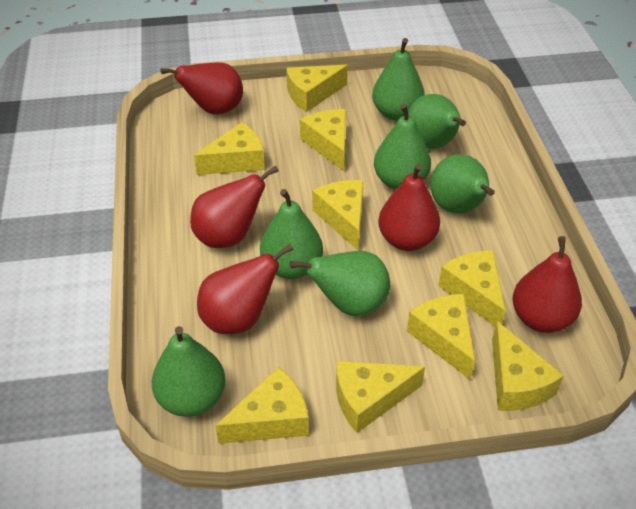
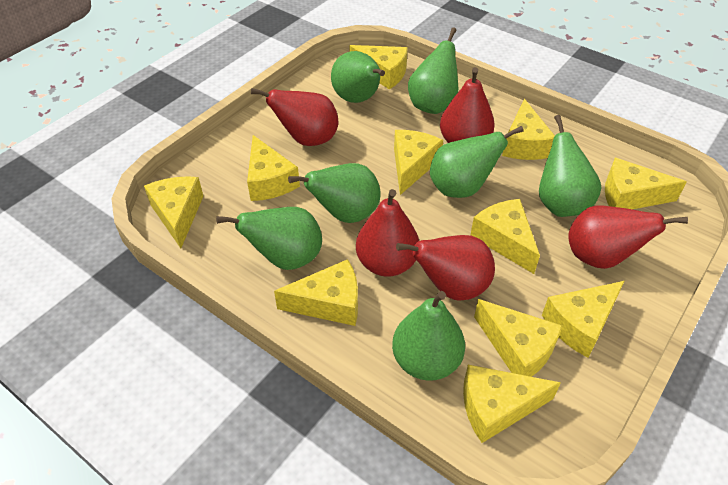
yellow cheese: 9 -> 11

